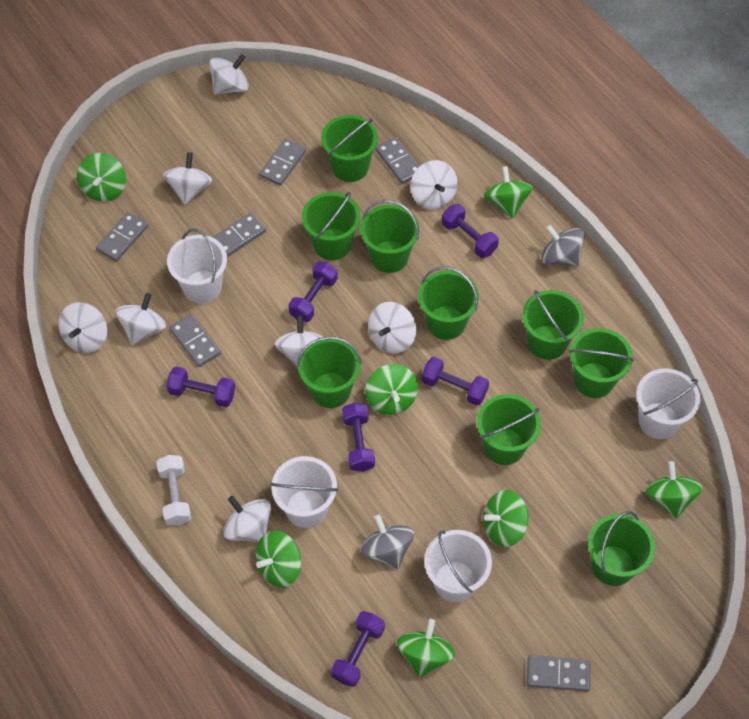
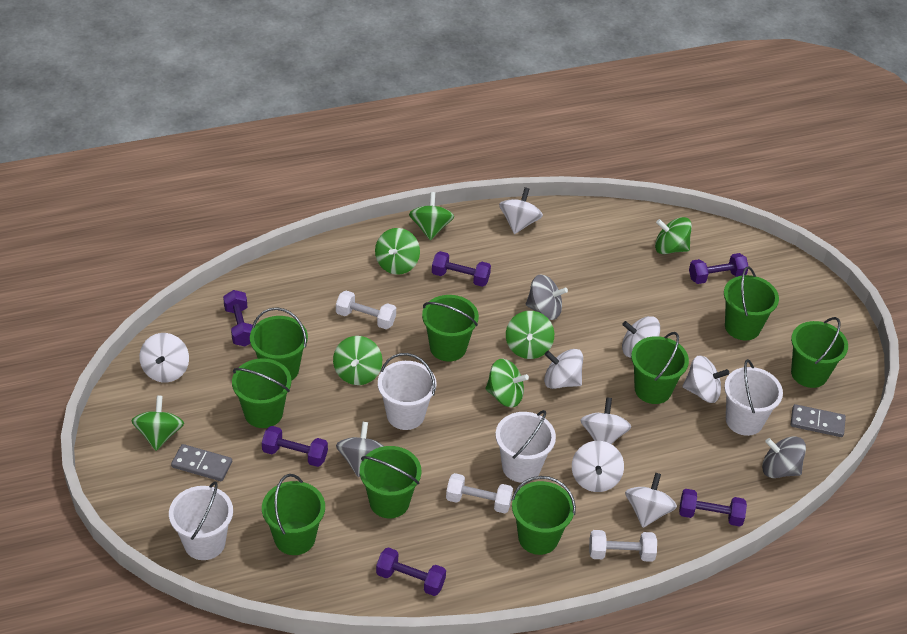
grey domino: 6 -> 2
grey spinning top: 2 -> 3
white dumbbell: 1 -> 3

